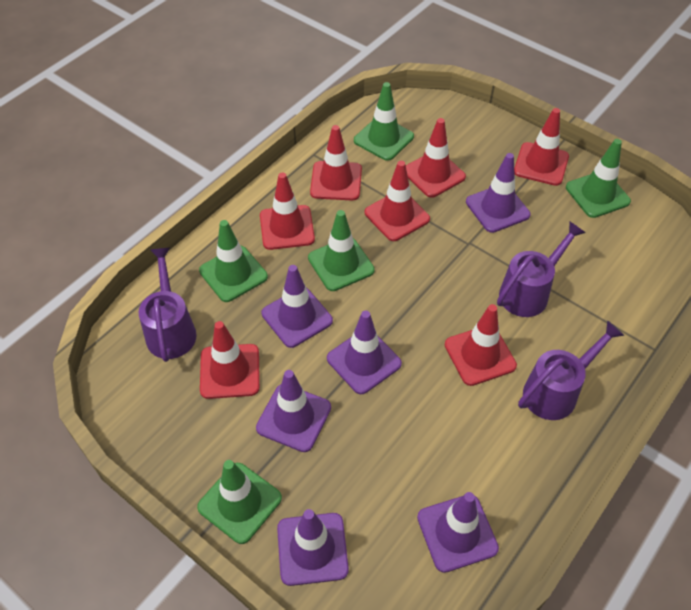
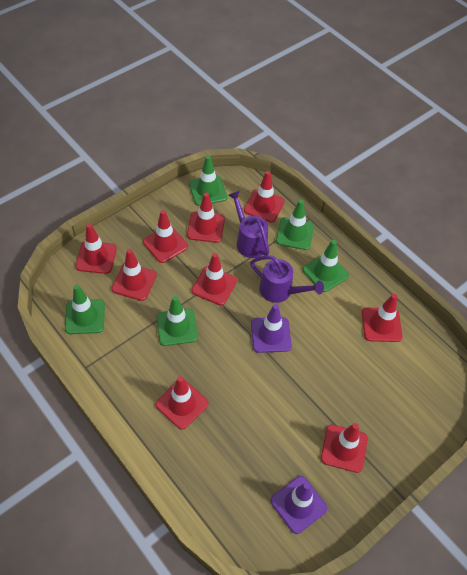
purple traffic cone: 6 -> 2
purple watering can: 3 -> 2
red traffic cone: 7 -> 9

